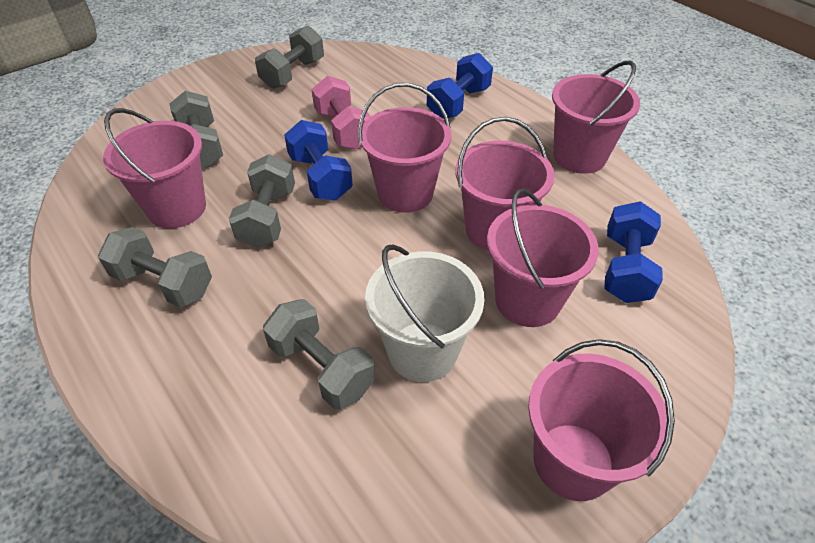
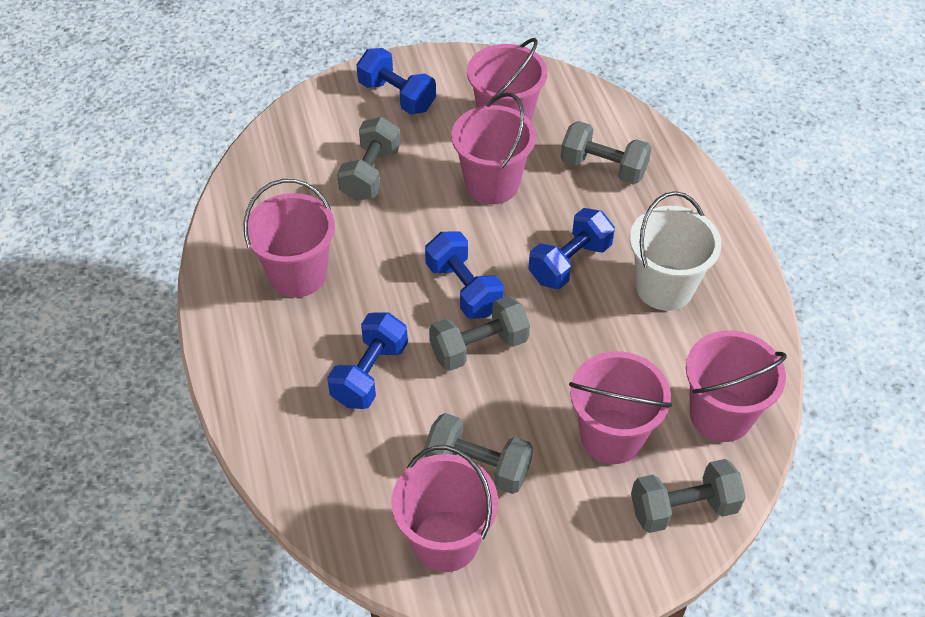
blue dumbbell: 3 -> 4
pink dumbbell: 1 -> 0

